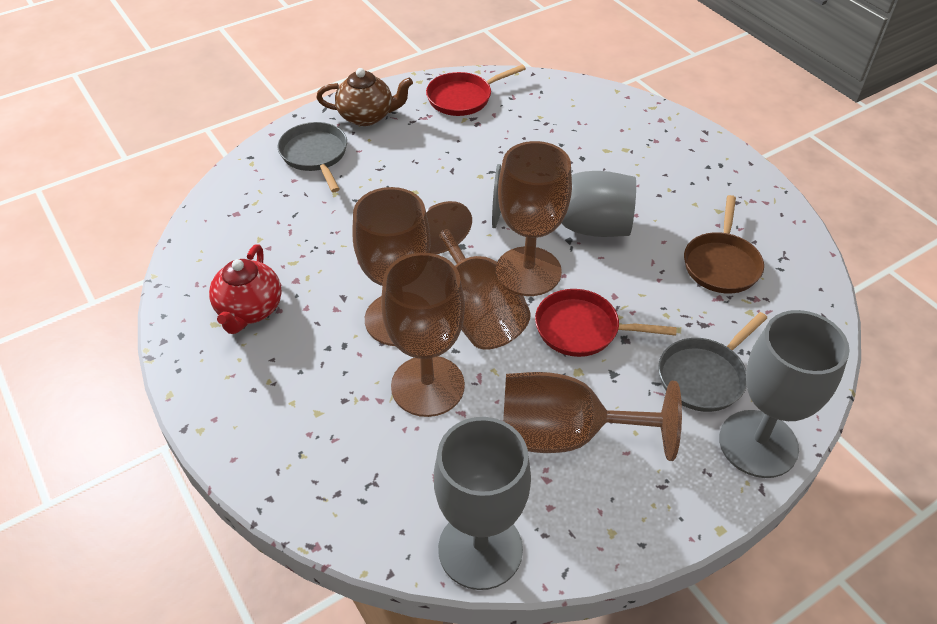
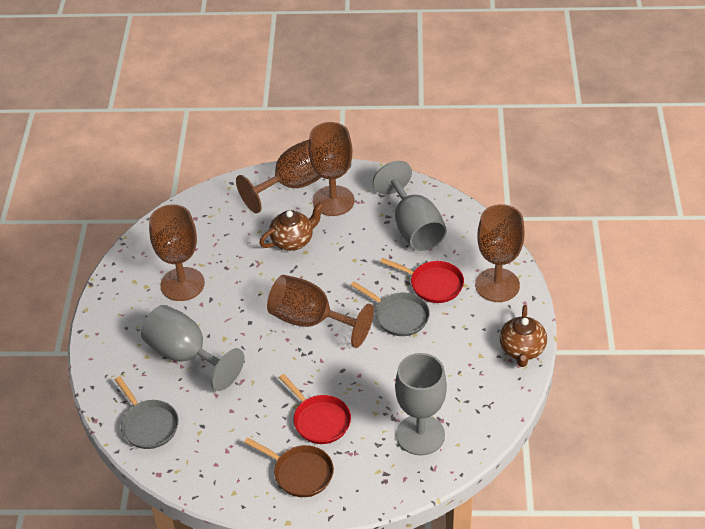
brown teapot: 1 -> 2
red teapot: 1 -> 0

